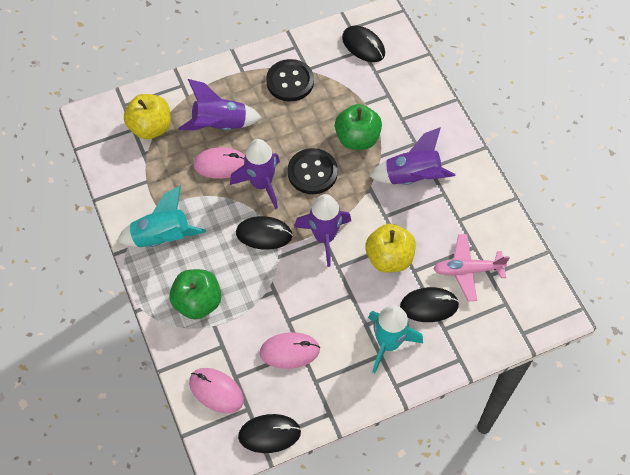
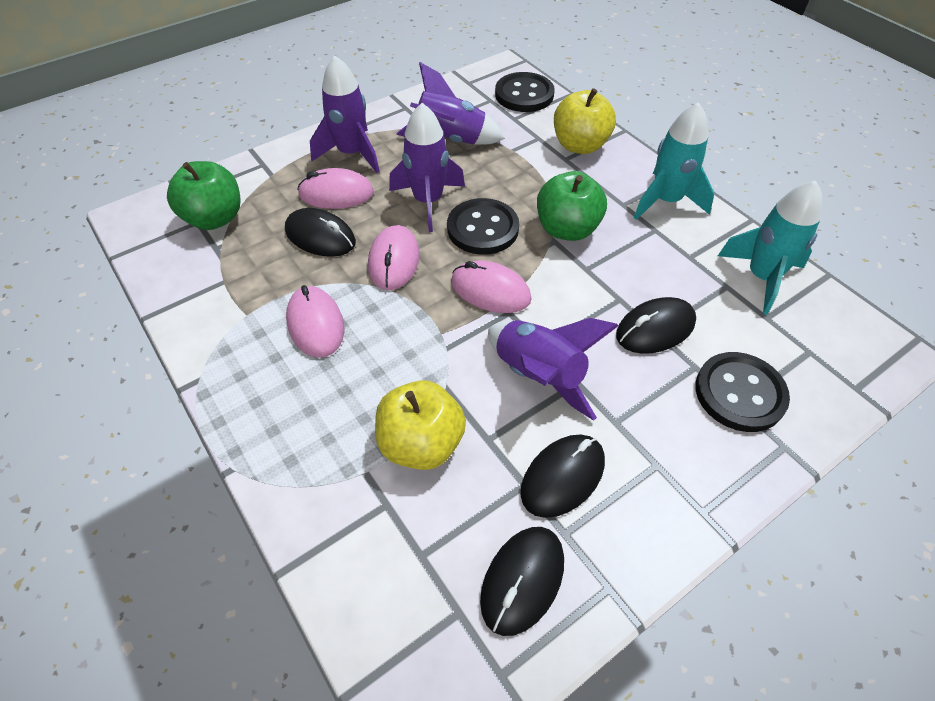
black button: 2 -> 3
pink mouse: 3 -> 4
pink plane: 1 -> 0

